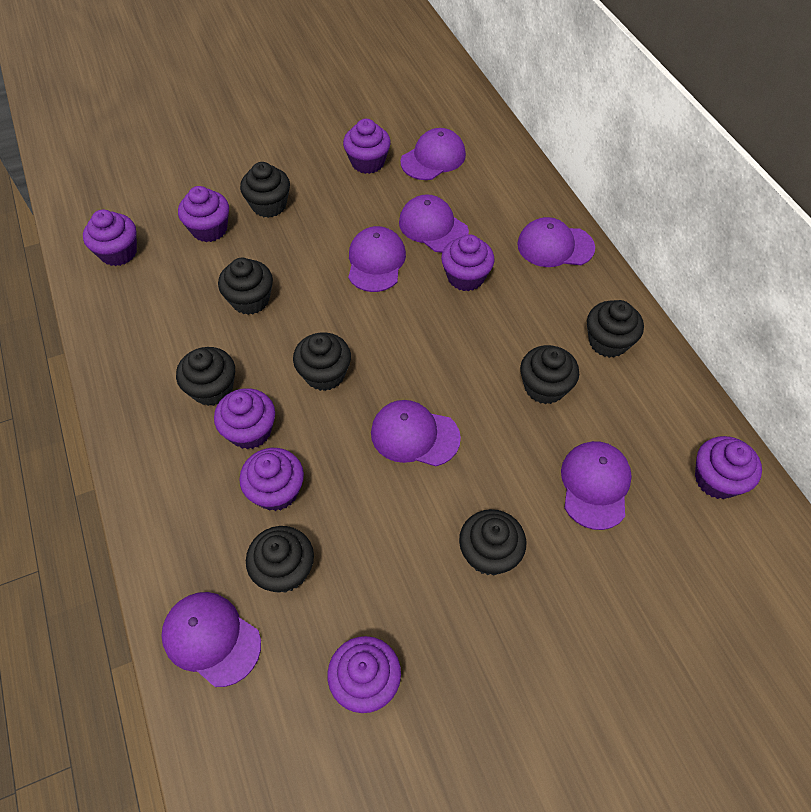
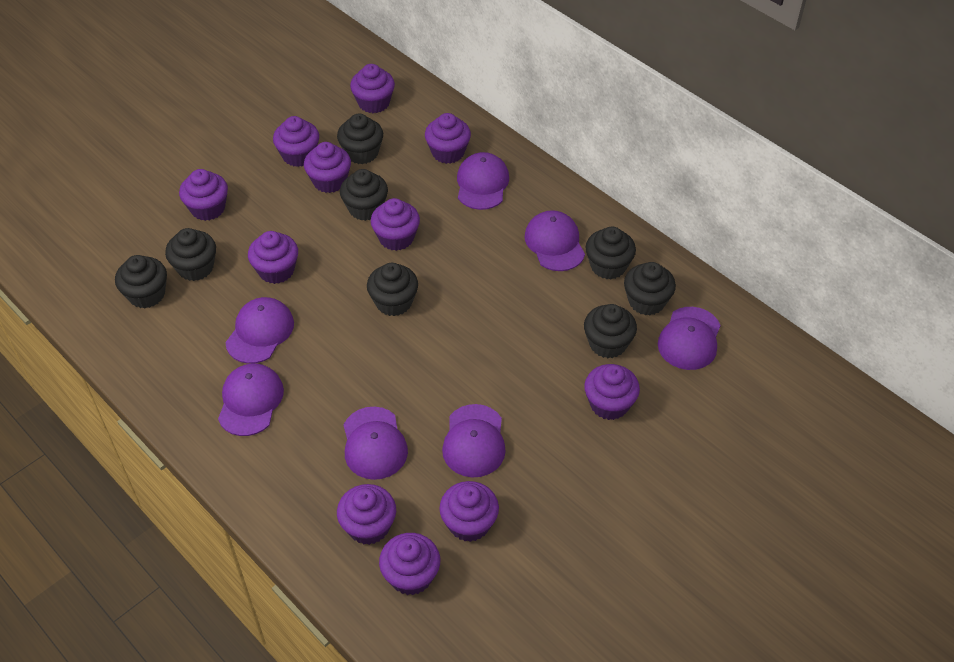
purple cupcake: 8 -> 11

